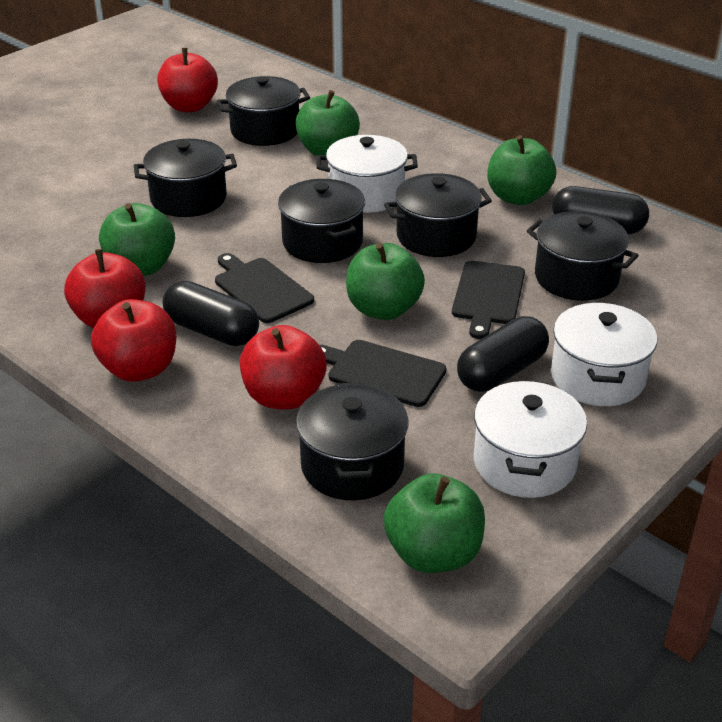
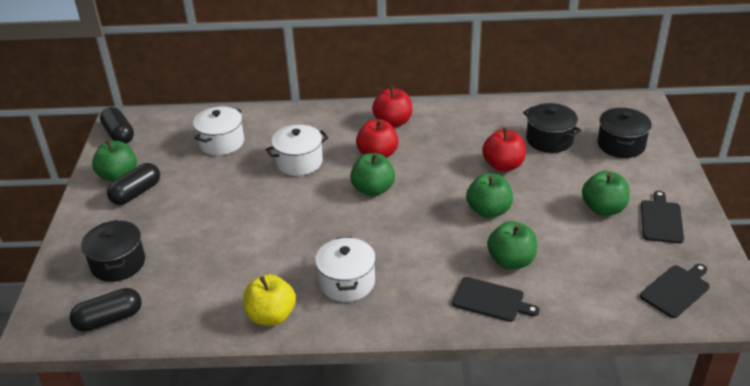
black pot: 6 -> 3
red apple: 4 -> 3
yellow apple: 0 -> 1

